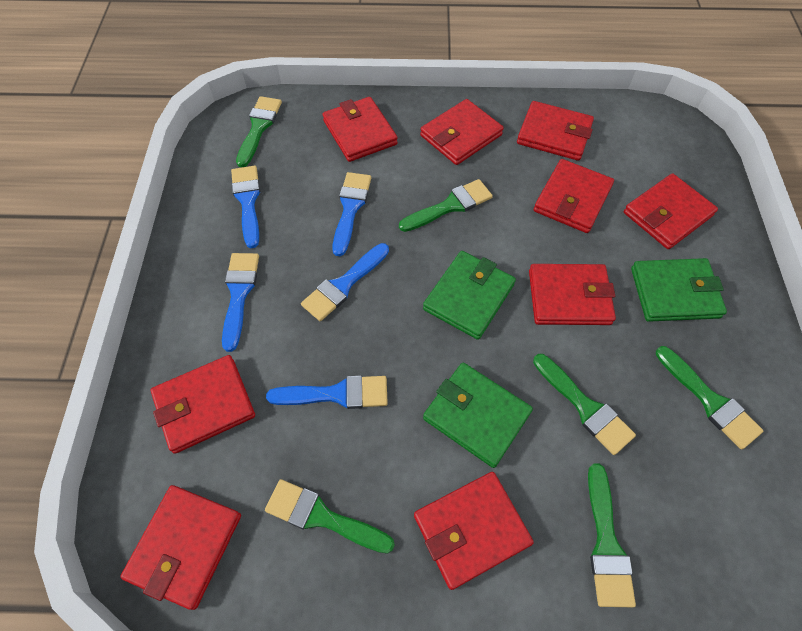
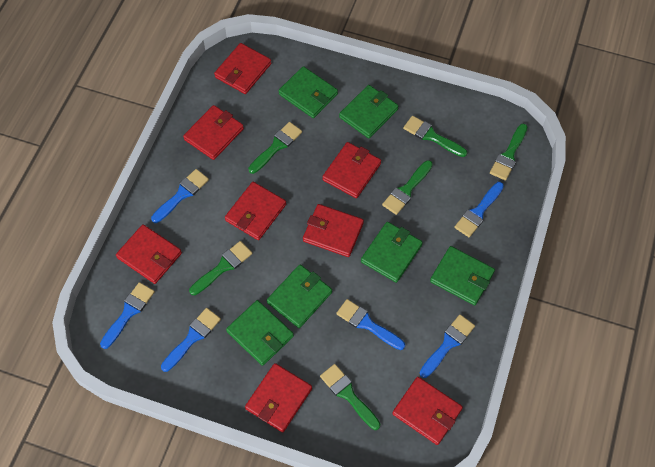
blue brush: 5 -> 6
green wallet: 3 -> 6
red wallet: 9 -> 8

